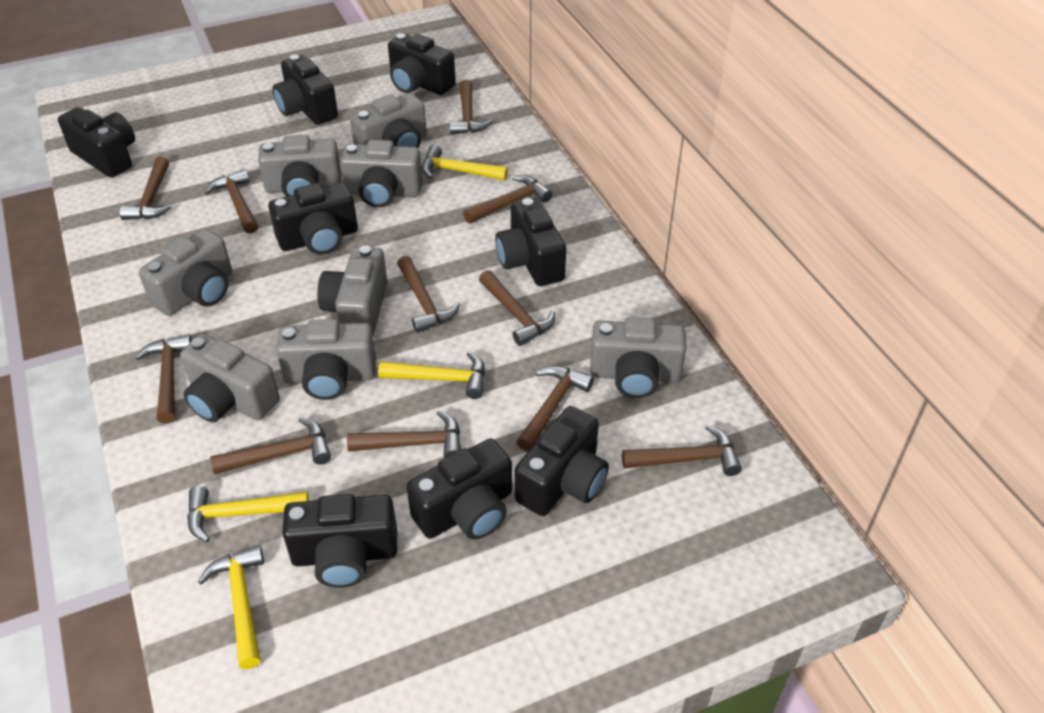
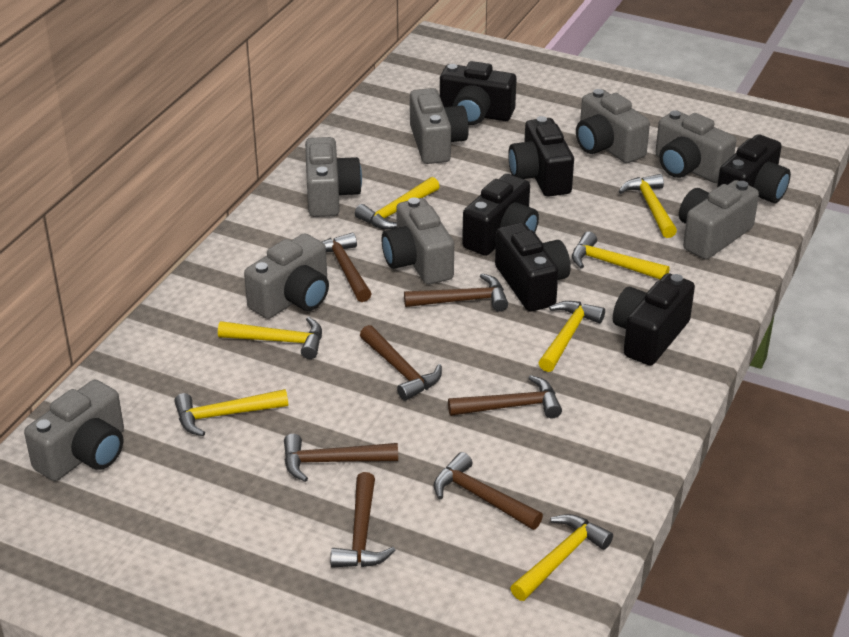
black camera: 8 -> 6
brown hammer: 11 -> 7
yellow hammer: 4 -> 7

